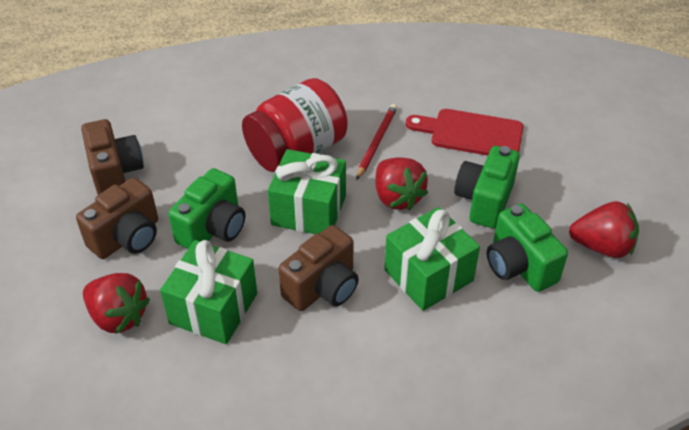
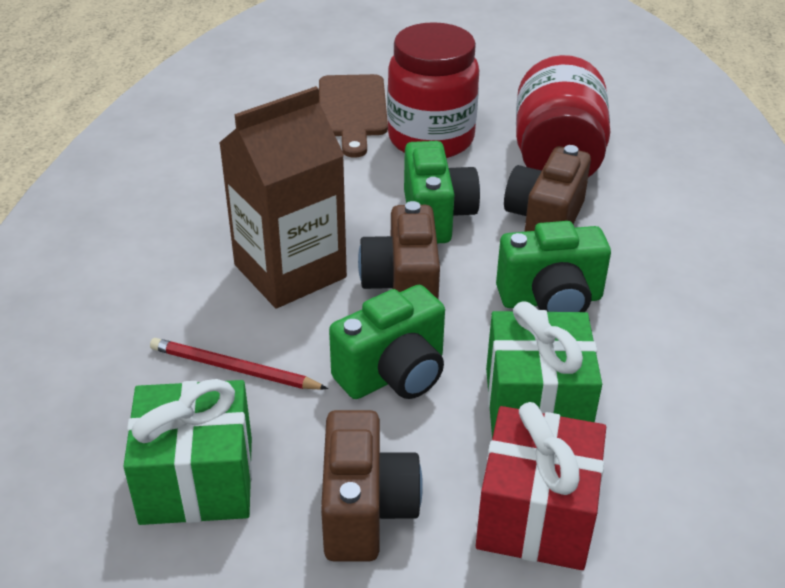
brown carton: 0 -> 1
brown cutting board: 0 -> 1
green gift: 3 -> 2
red cutting board: 1 -> 0
red gift: 0 -> 1
red jar: 1 -> 2
red strawberry: 3 -> 0

